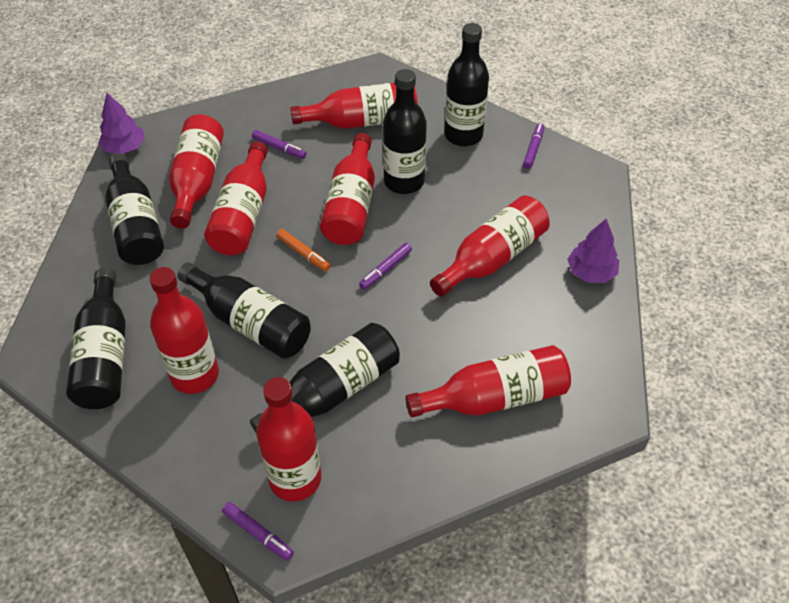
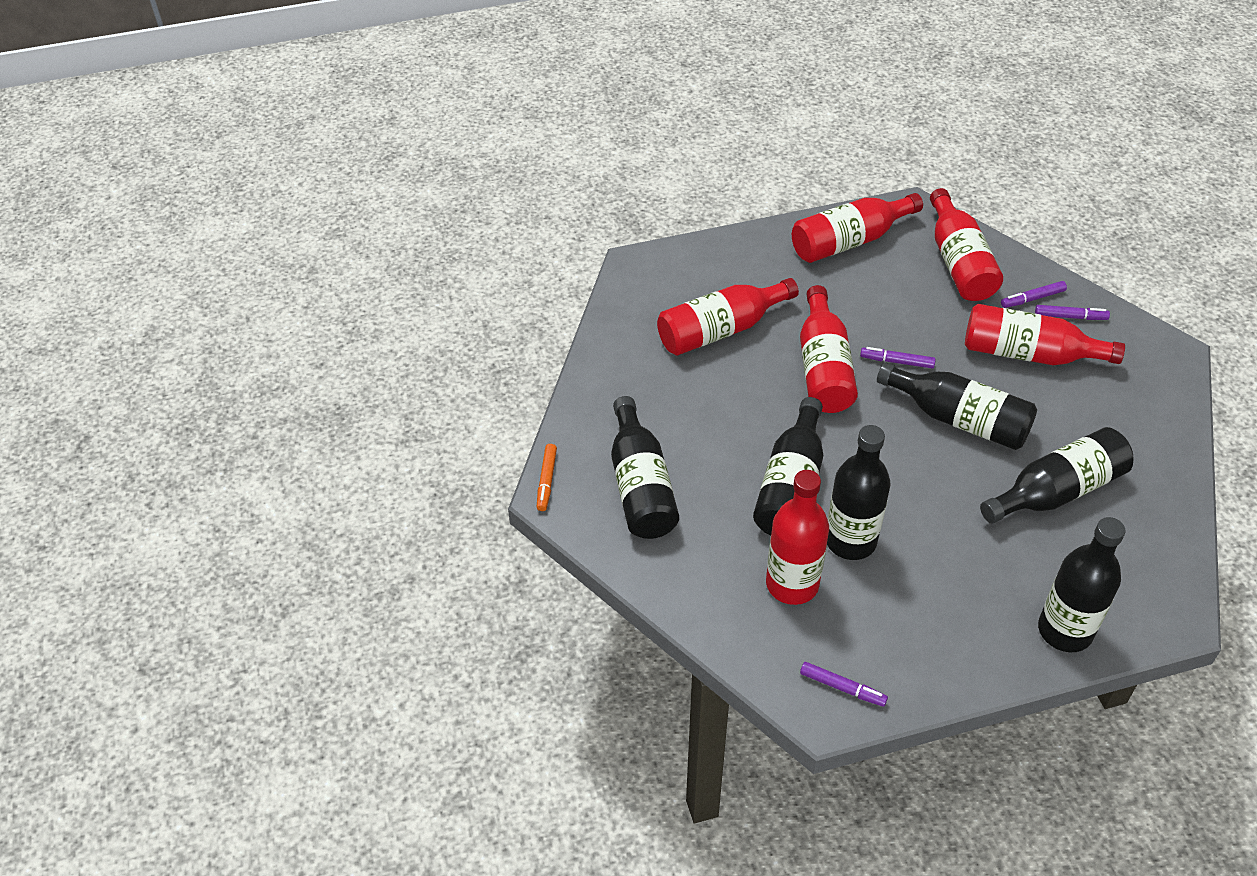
purple tree: 2 -> 0
red bottle: 8 -> 6

